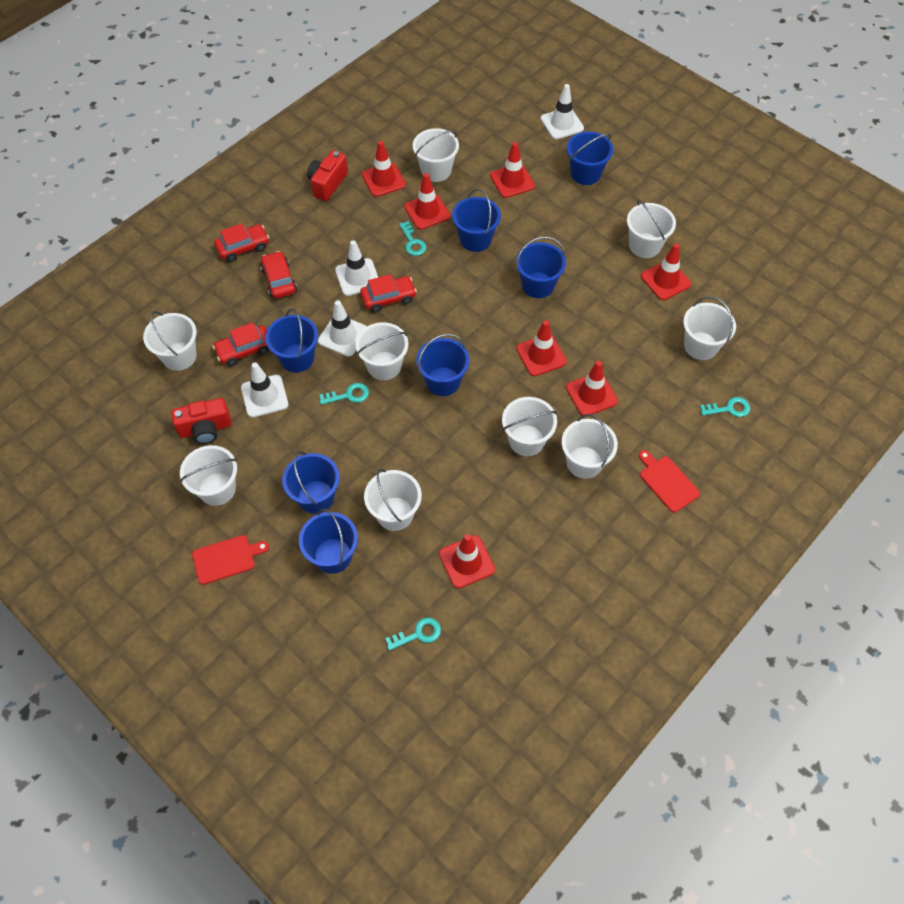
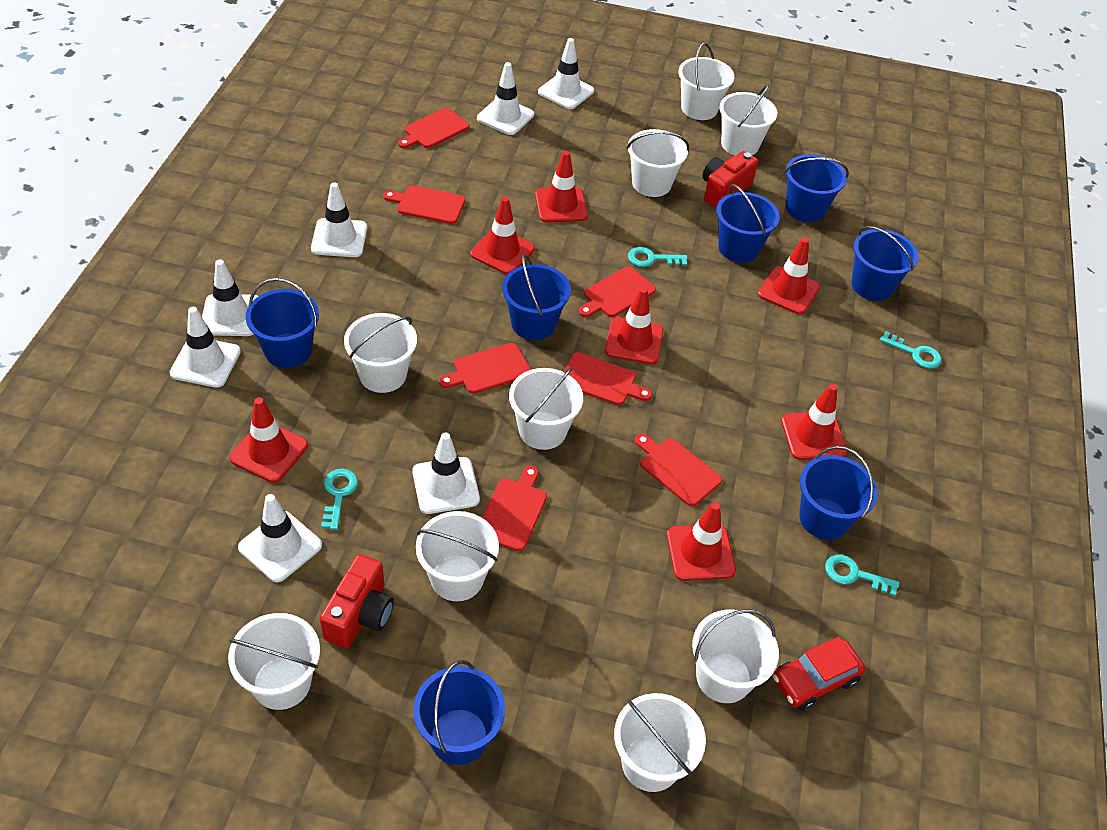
red car: 4 -> 1
red cutting board: 2 -> 7
white traffic cone: 4 -> 7

